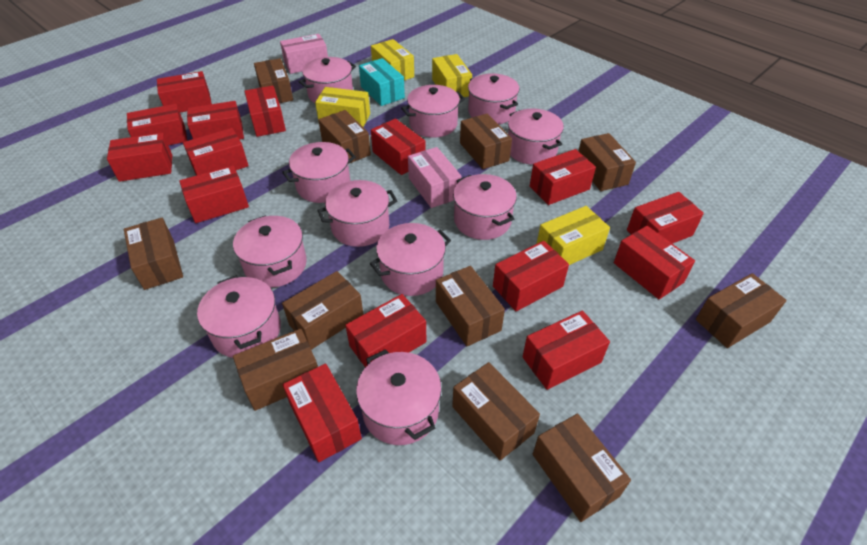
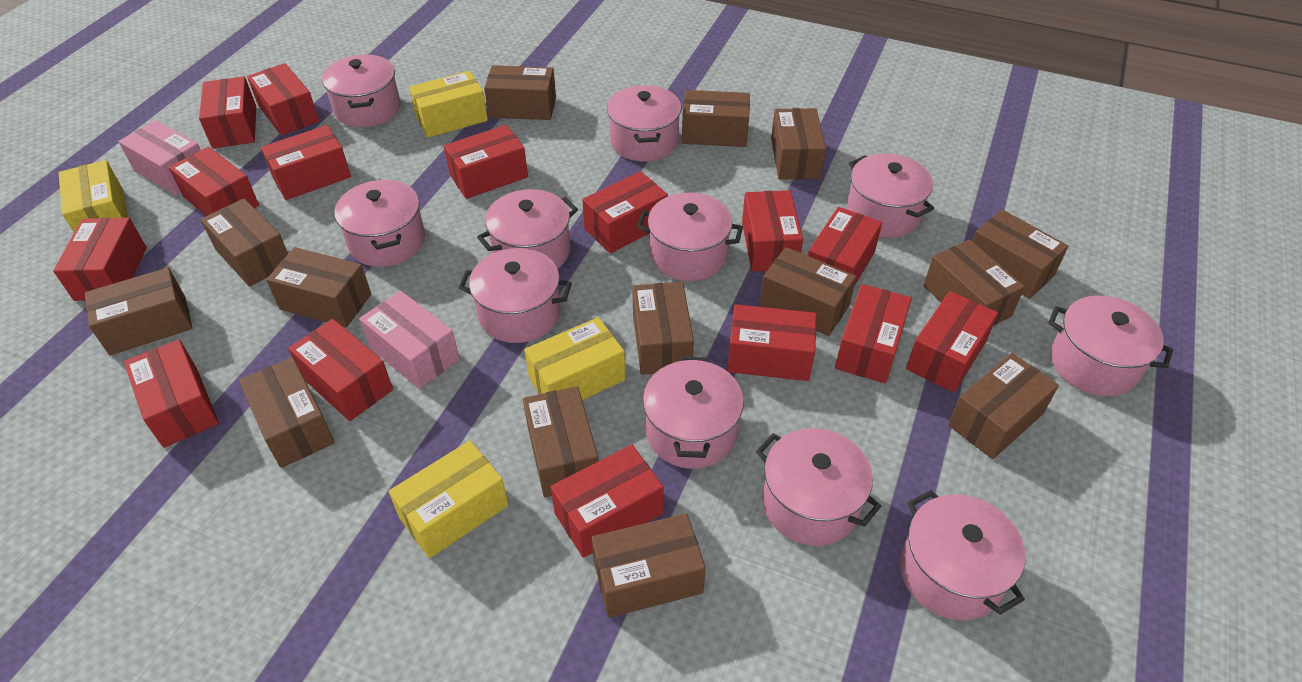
brown box: 11 -> 14
turquoise box: 1 -> 0

